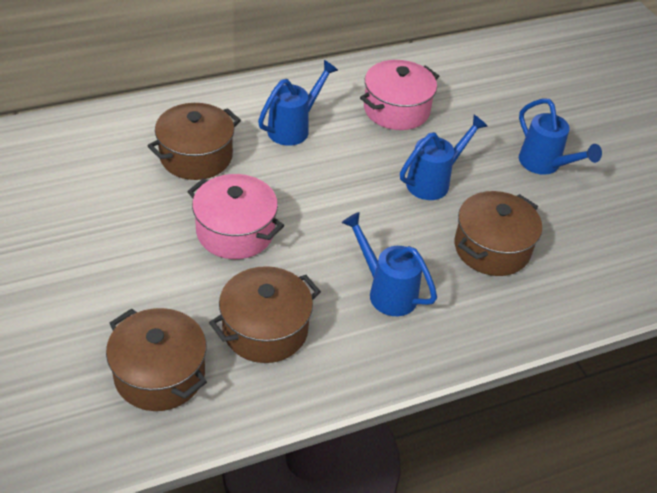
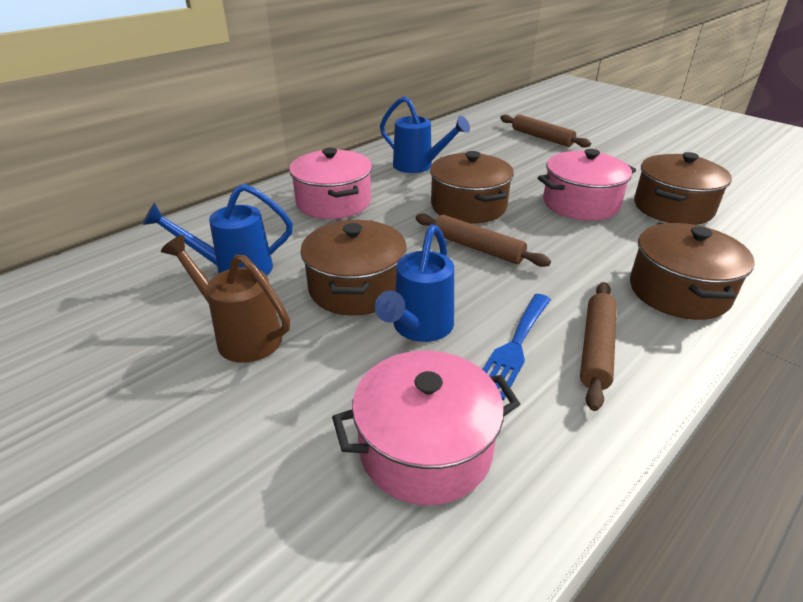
blue fork: 0 -> 1
blue watering can: 4 -> 3
brown rolling pin: 0 -> 3
brown watering can: 0 -> 1
pink pot: 2 -> 3

